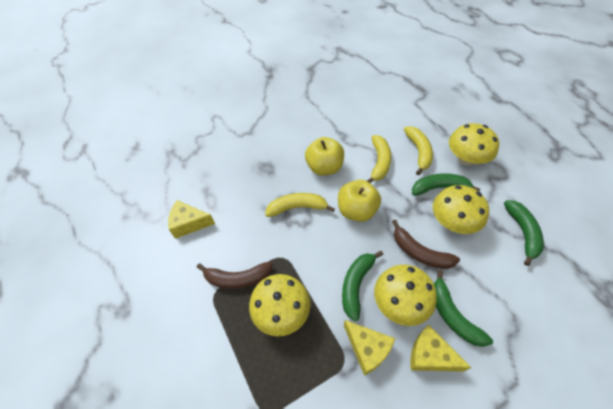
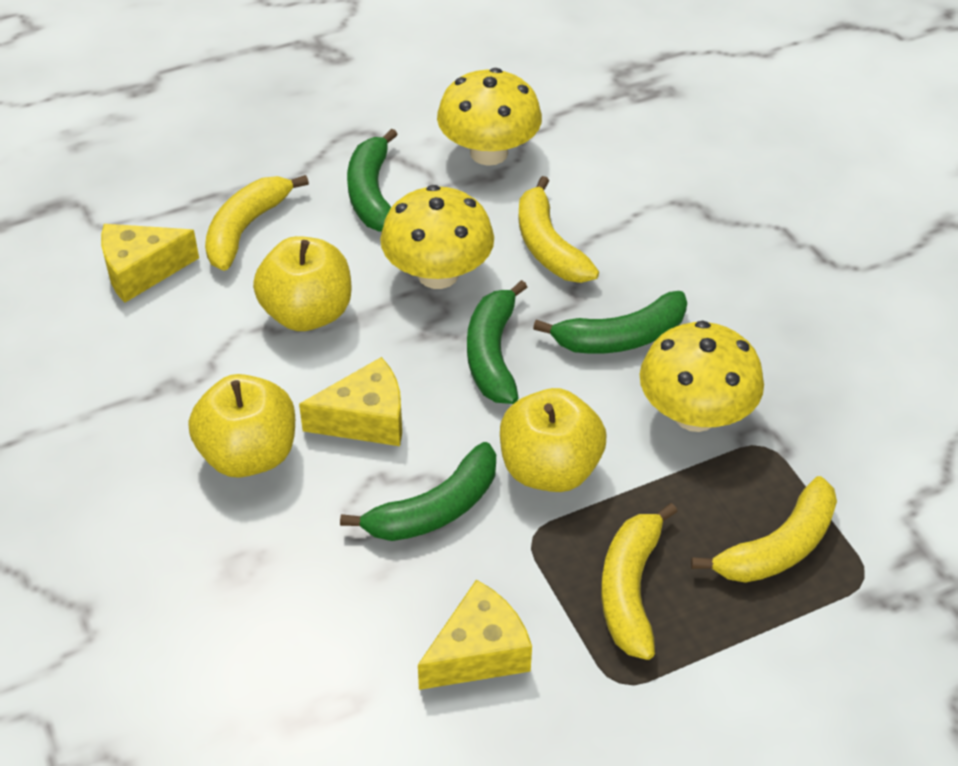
brown banana: 2 -> 0
yellow apple: 2 -> 3
yellow banana: 3 -> 4
yellow mushroom: 4 -> 3

